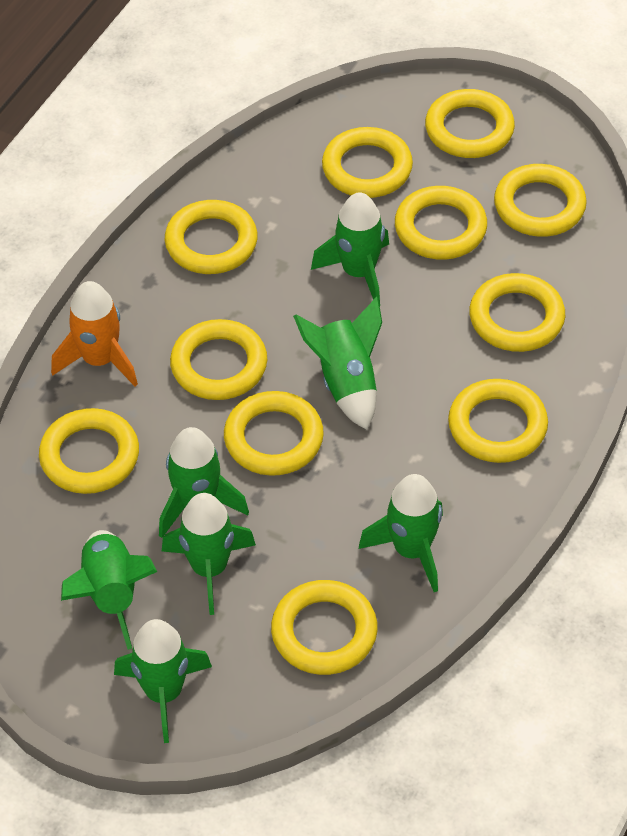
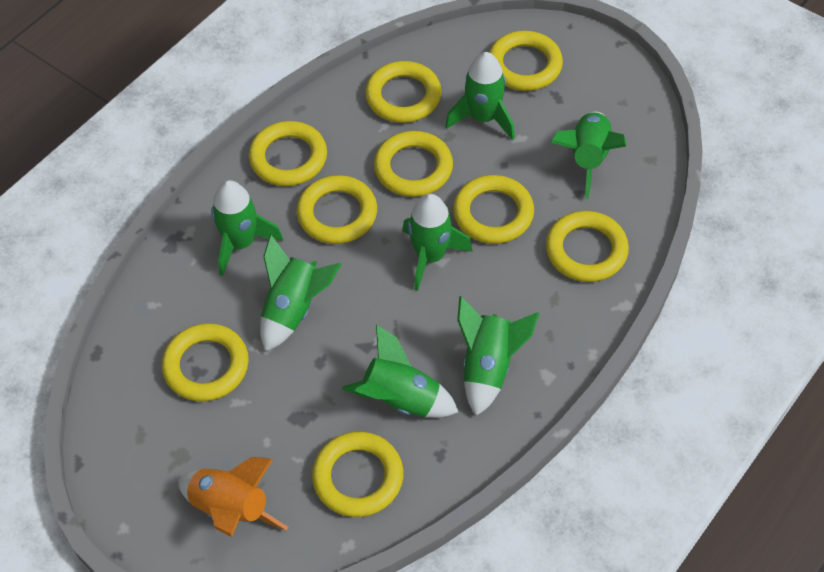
yellow ring: 11 -> 9

